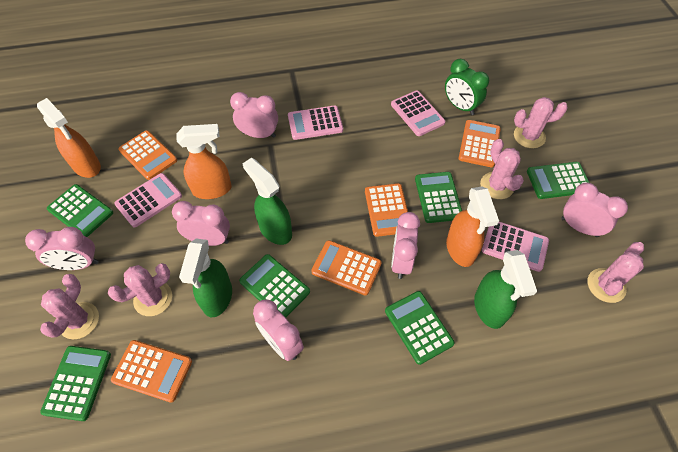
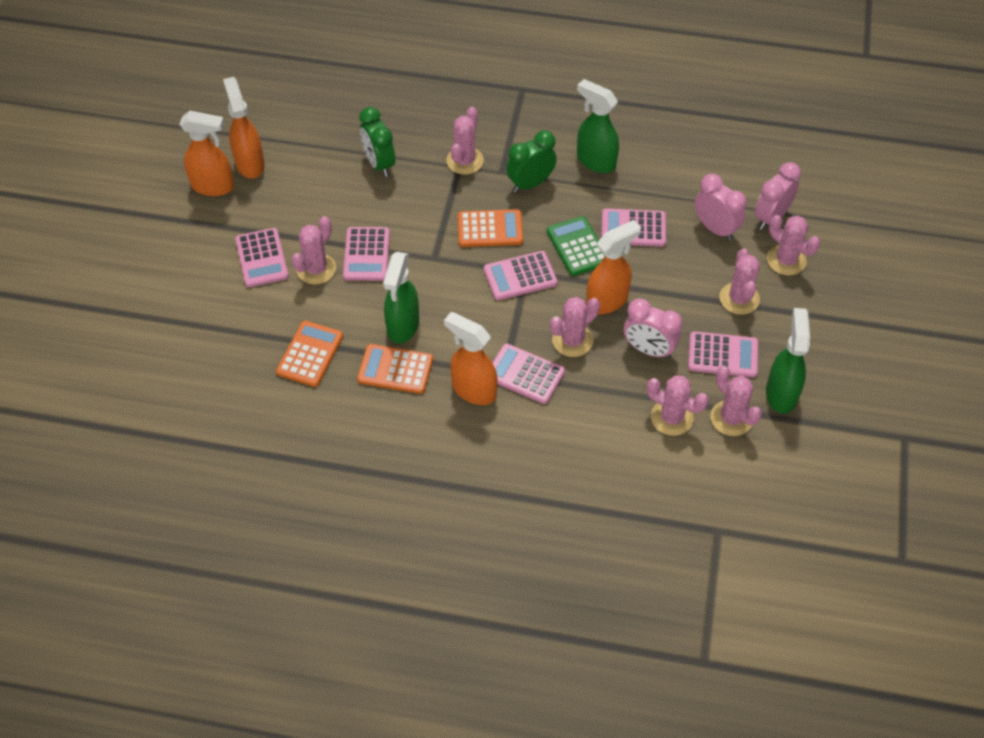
green calculator: 6 -> 1
green clock: 1 -> 2
orange calculator: 5 -> 3
orange spray bottle: 3 -> 4
pink cactus: 5 -> 7
pink calculator: 4 -> 6
pink clock: 6 -> 3

